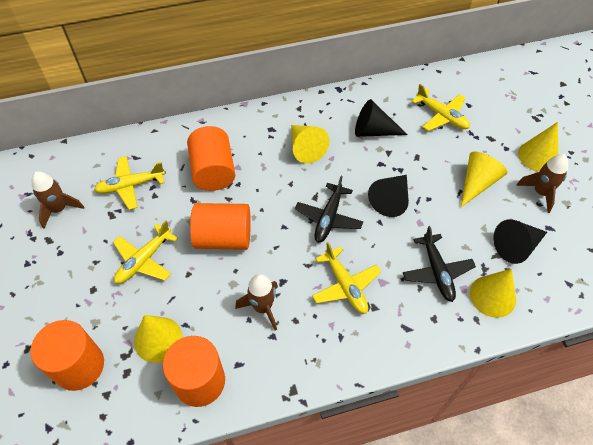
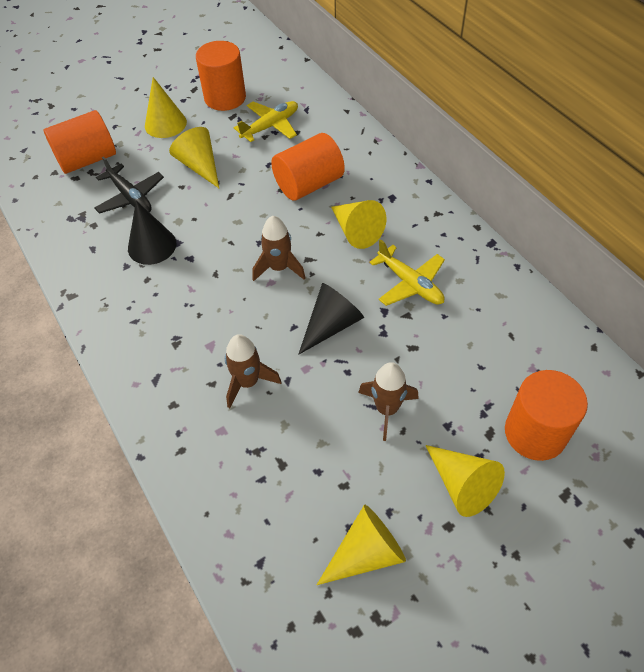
black cone: 3 -> 2
black plane: 2 -> 1
yellow plane: 4 -> 2

